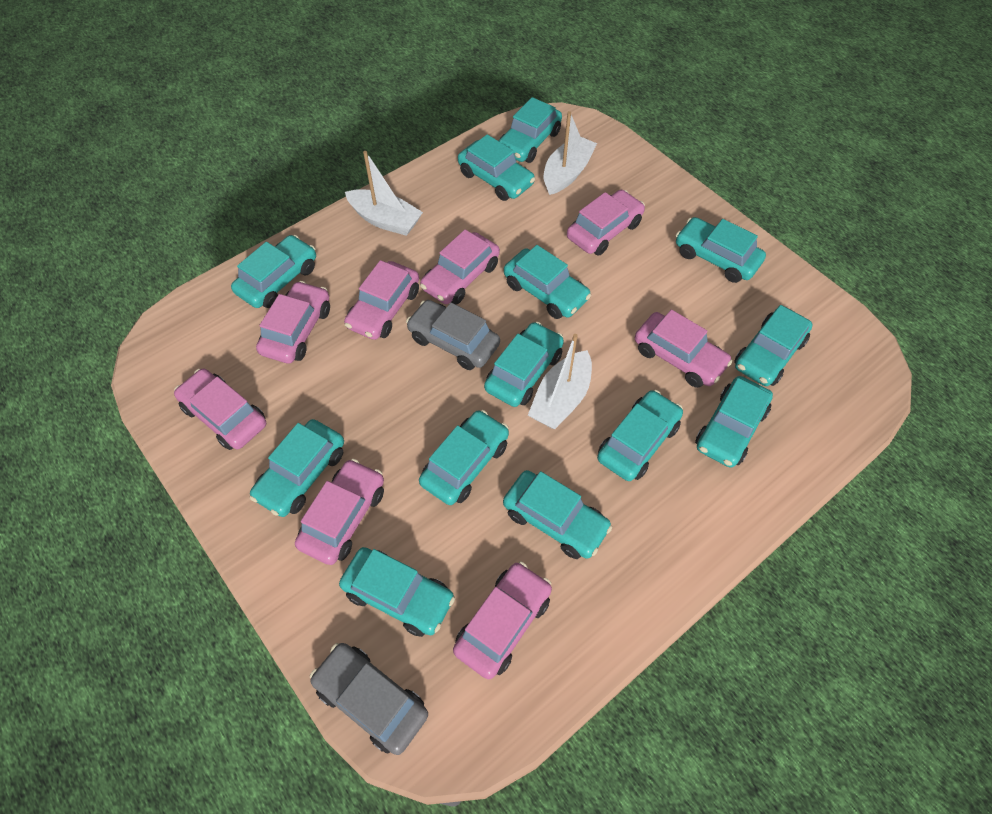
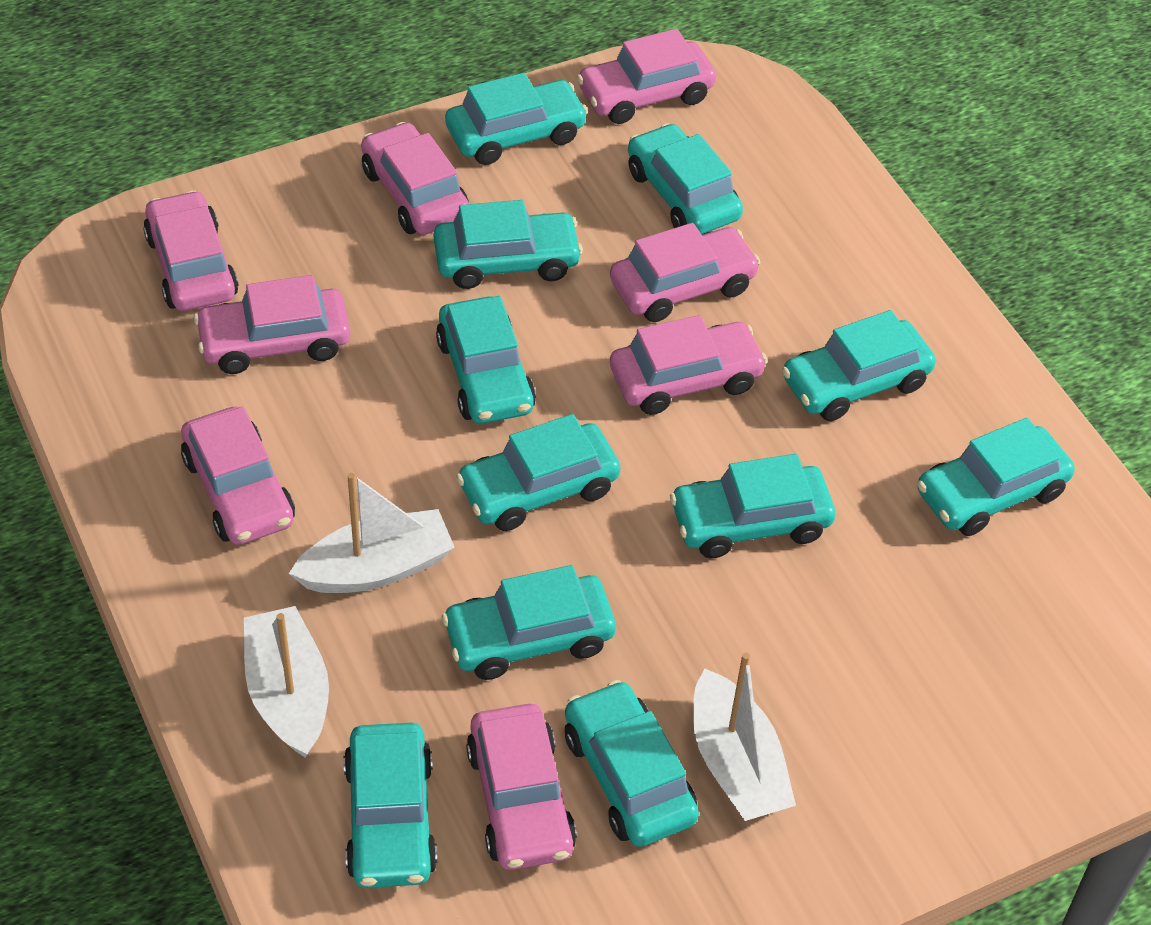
grey car: 2 -> 0
turquoise car: 13 -> 11

